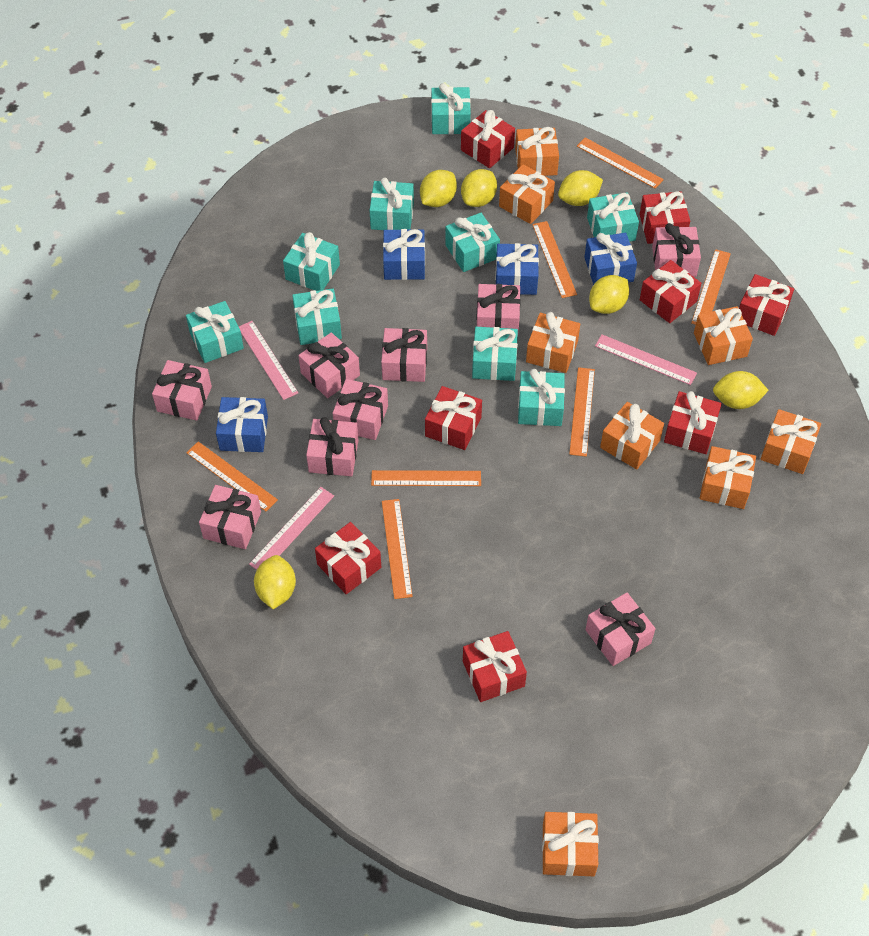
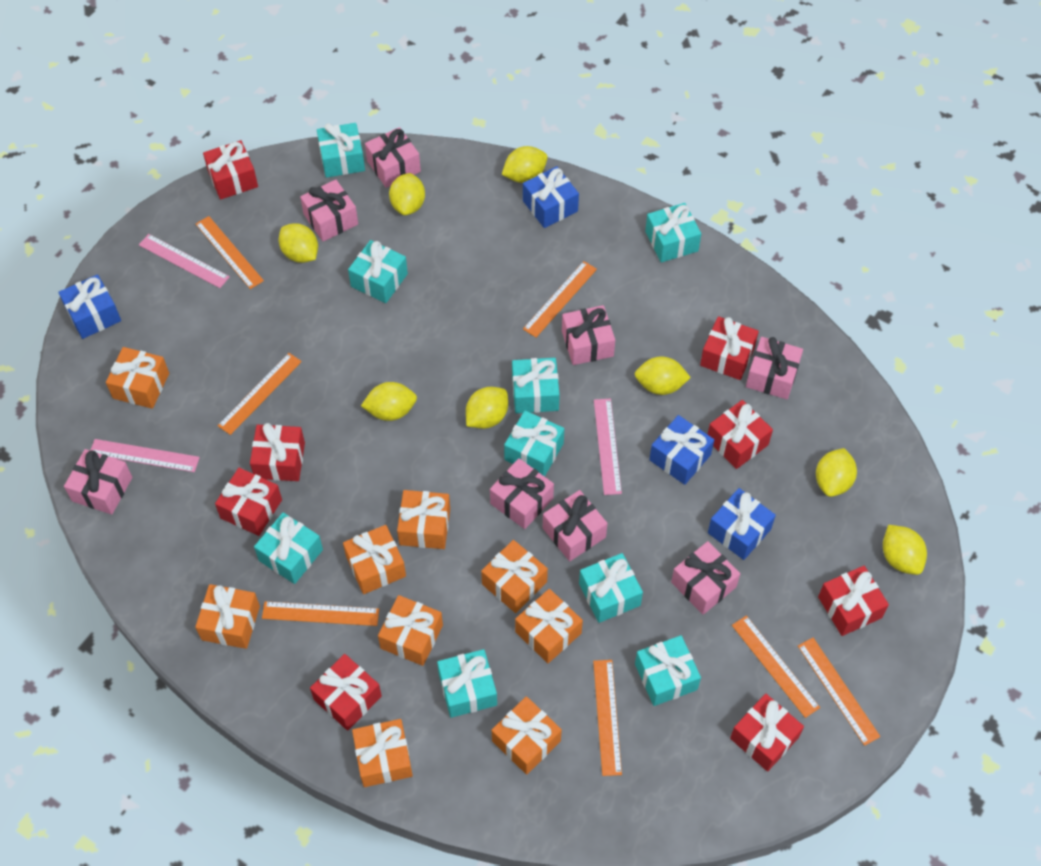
orange gift: 8 -> 9
pink gift: 9 -> 8
yellow lemon: 6 -> 8

